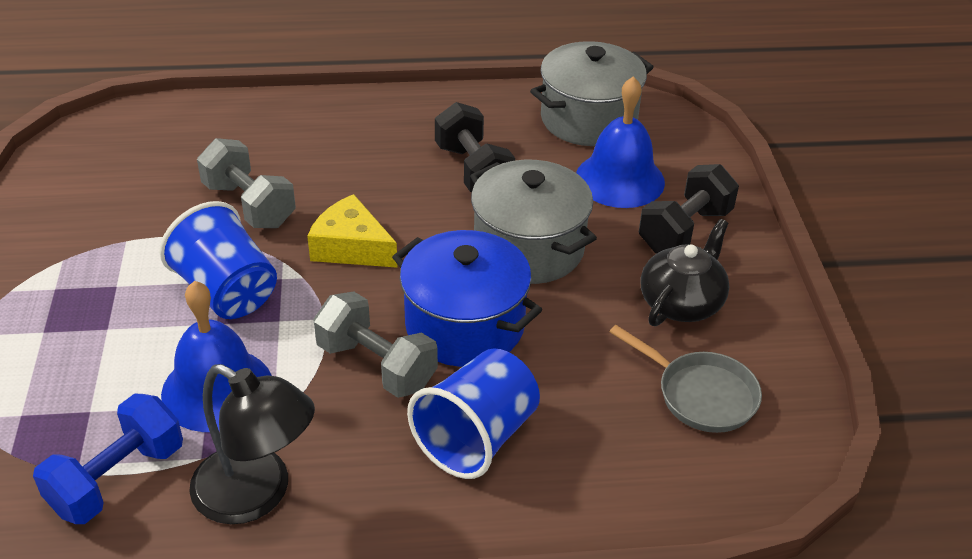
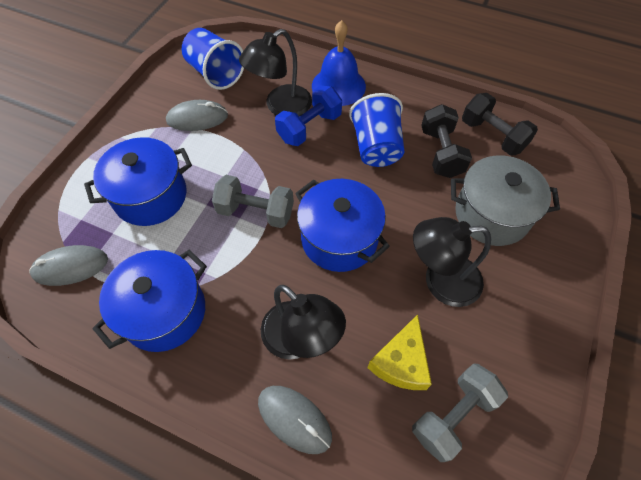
black lamp: 1 -> 3
black teapot: 1 -> 0
blue bell: 2 -> 1
blue pot: 1 -> 3
grey mouse: 0 -> 3
grey pan: 1 -> 0
grey pot: 2 -> 1

